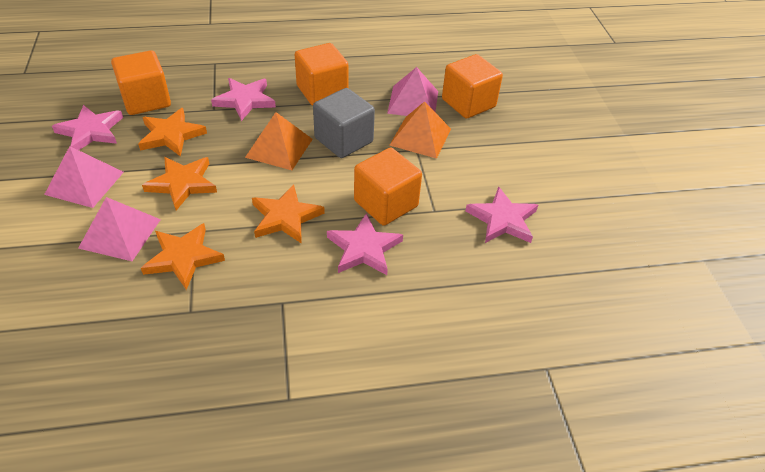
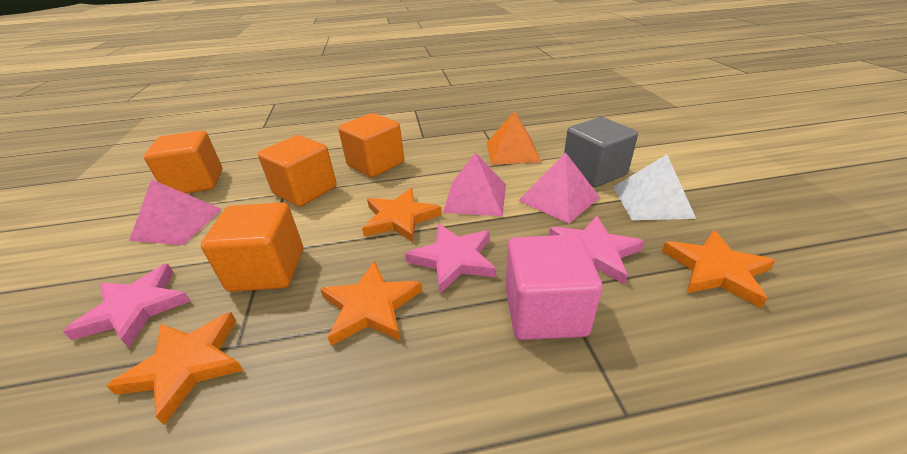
orange pyramid: 2 -> 1
pink cube: 0 -> 1
pink star: 4 -> 3
white pyramid: 0 -> 1

